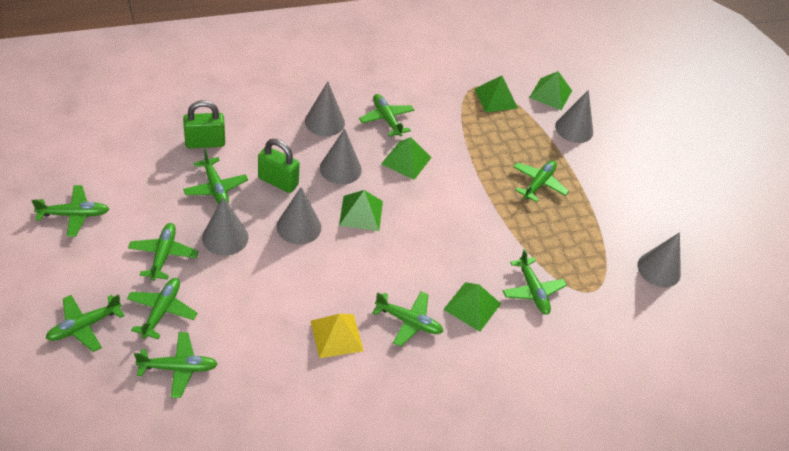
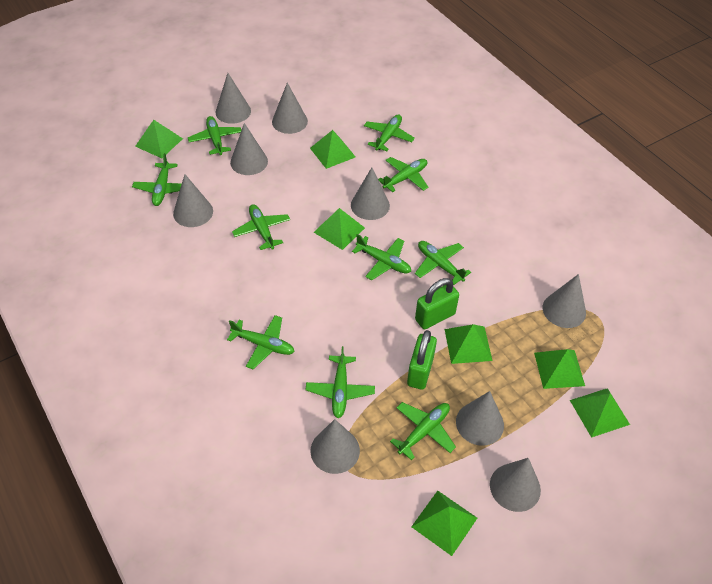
green pyramid: 5 -> 7
grey cone: 6 -> 9
yellow pyramid: 1 -> 0

